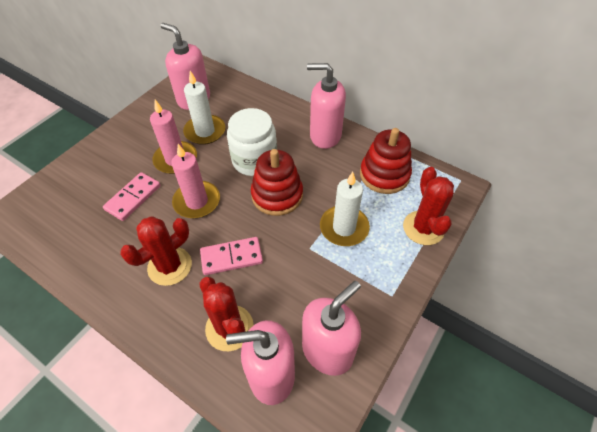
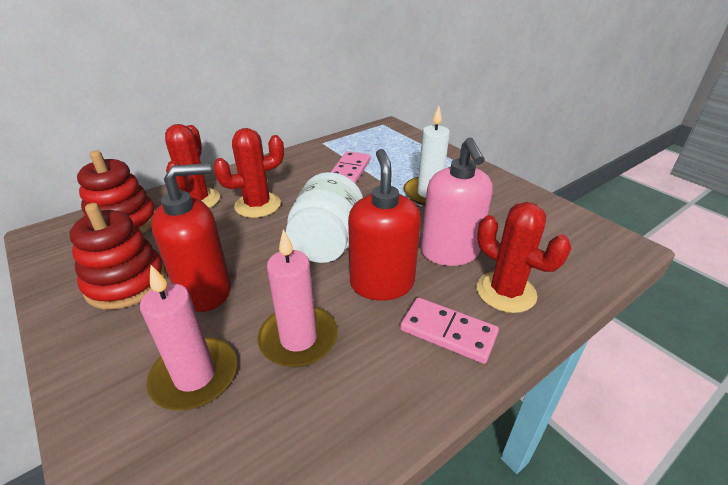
pink soap dispenser: 4 -> 1
red soap dispenser: 0 -> 2
white candle: 2 -> 1

